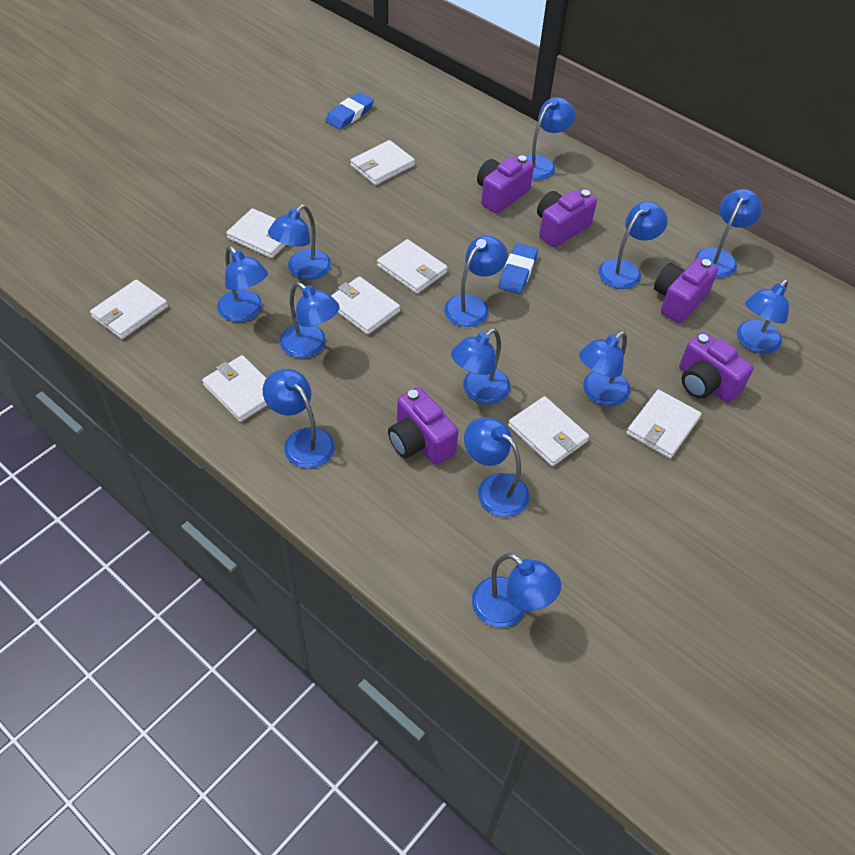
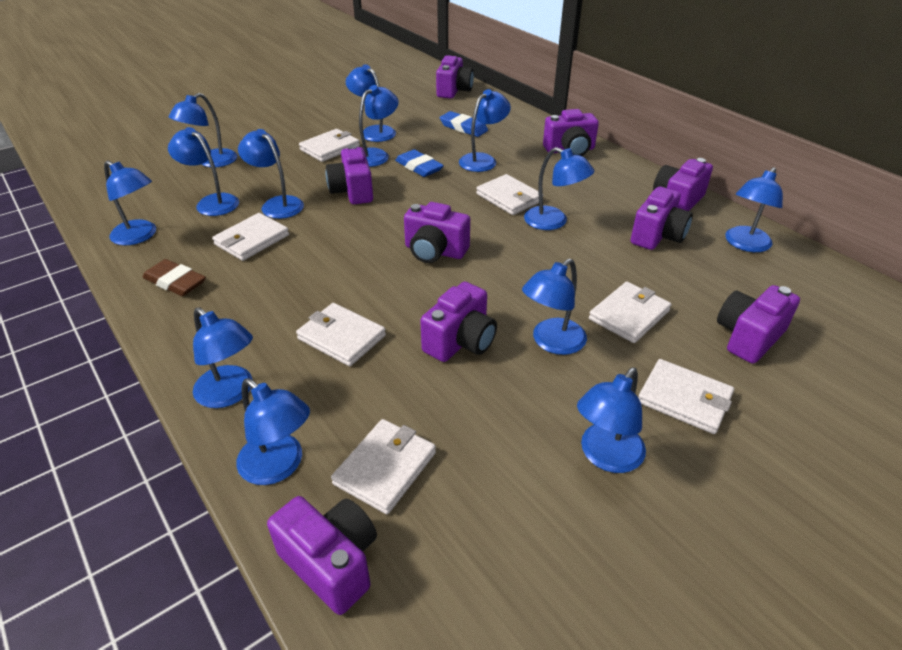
brown eraser: 0 -> 1
purple camera: 5 -> 9
white wallet: 8 -> 7

